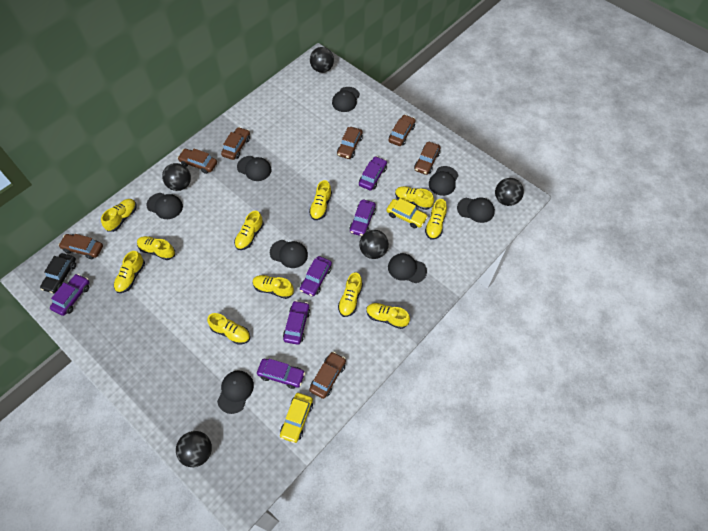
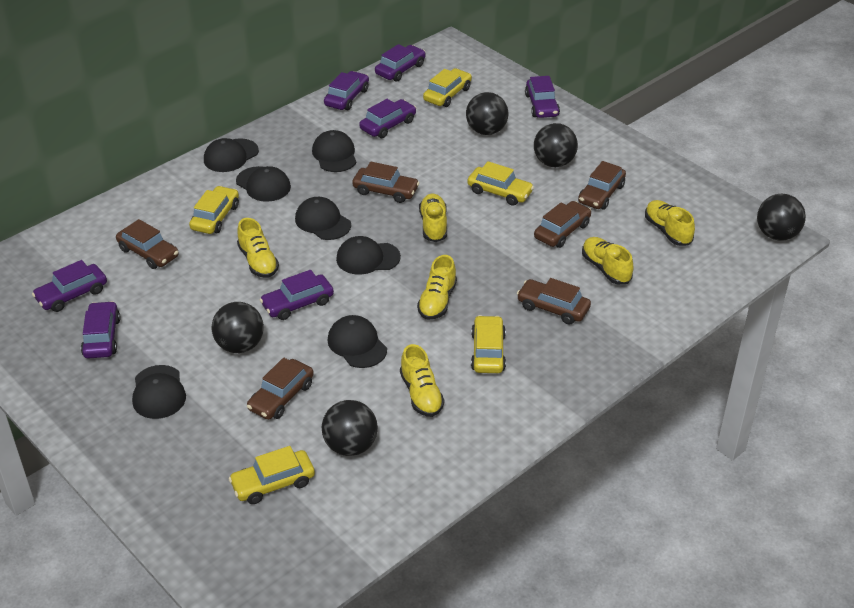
black cap: 8 -> 7
black car: 1 -> 0
brown car: 7 -> 6
purple car: 6 -> 7
yellow car: 2 -> 5
yellow shoe: 11 -> 6

